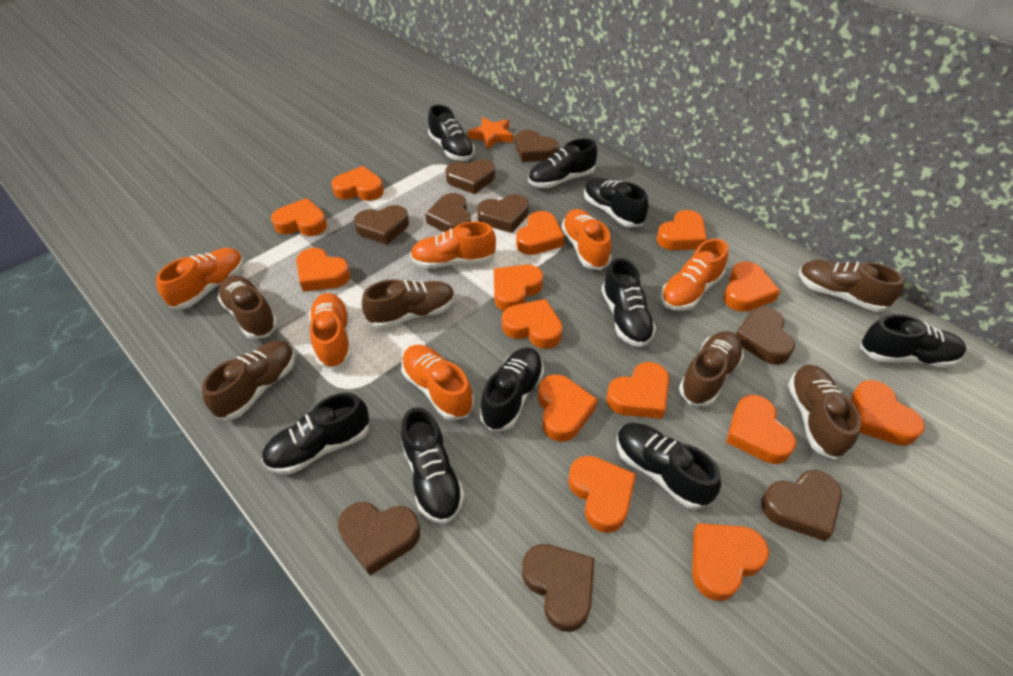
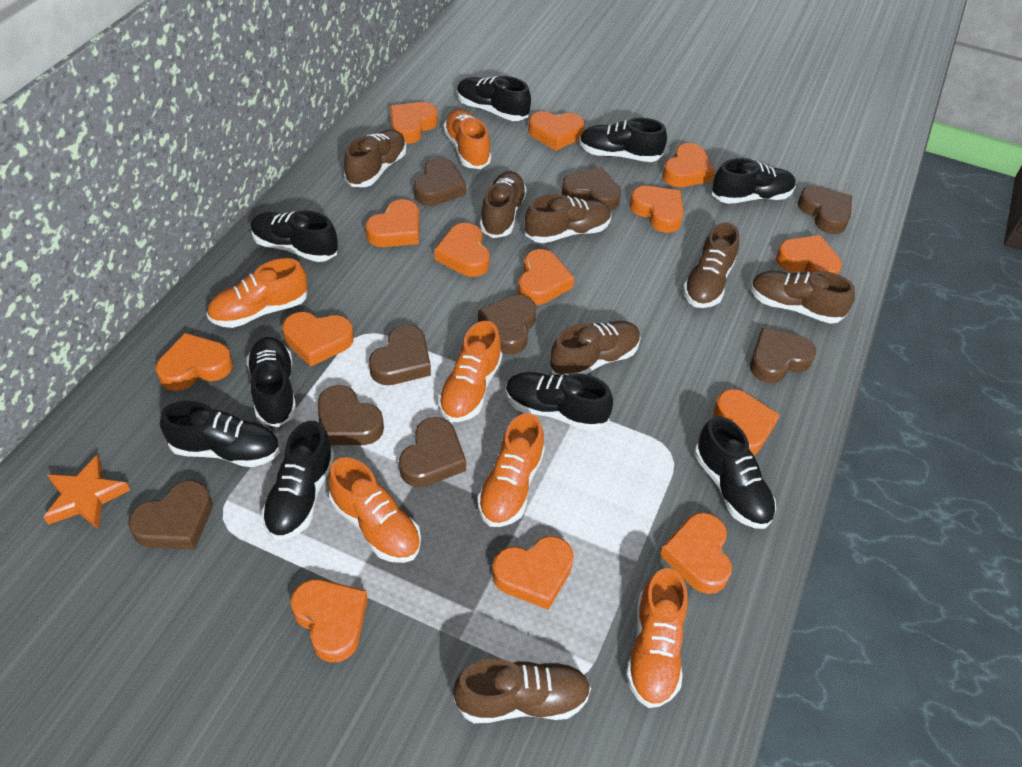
brown shoe: 6 -> 7

